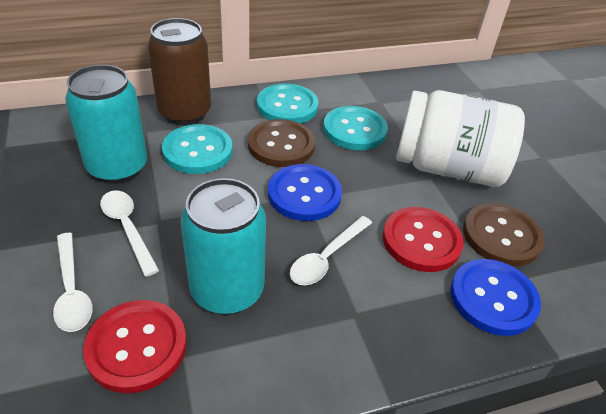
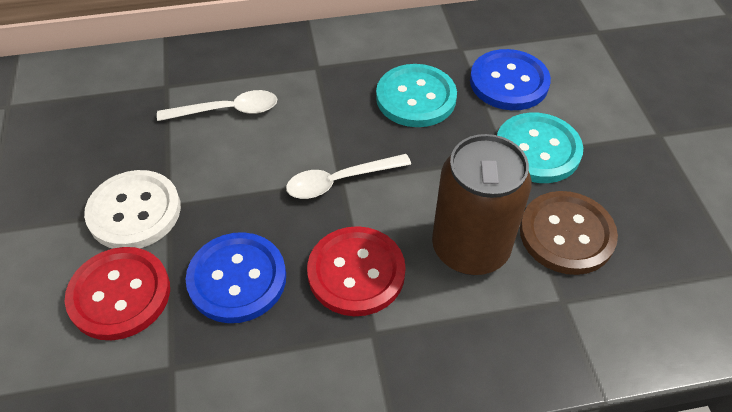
brown button: 2 -> 1
turquoise button: 3 -> 2
turquoise can: 2 -> 0
white button: 0 -> 1
white jar: 1 -> 0
white spoon: 3 -> 2

